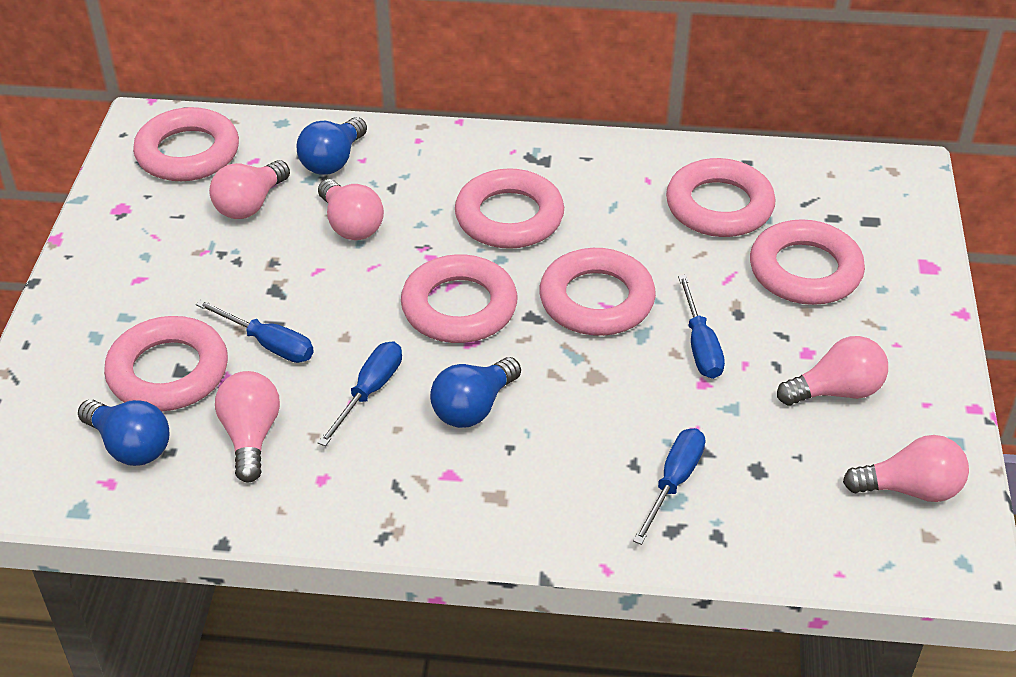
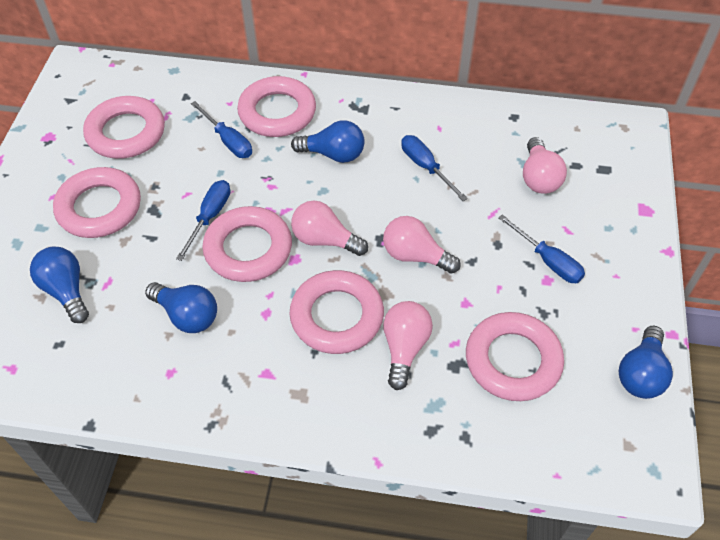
blue light bulb: 3 -> 4
pink light bulb: 5 -> 4
pink ring: 7 -> 6

